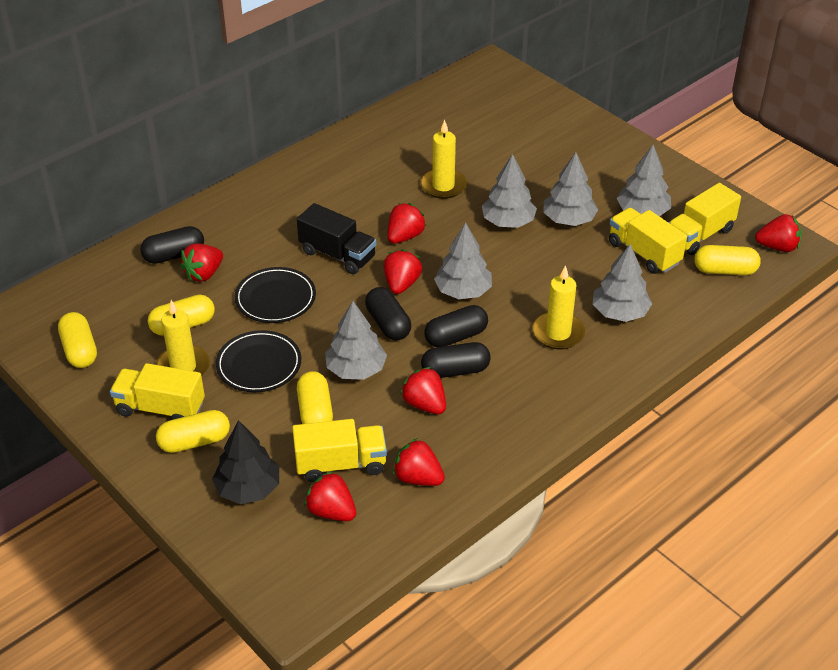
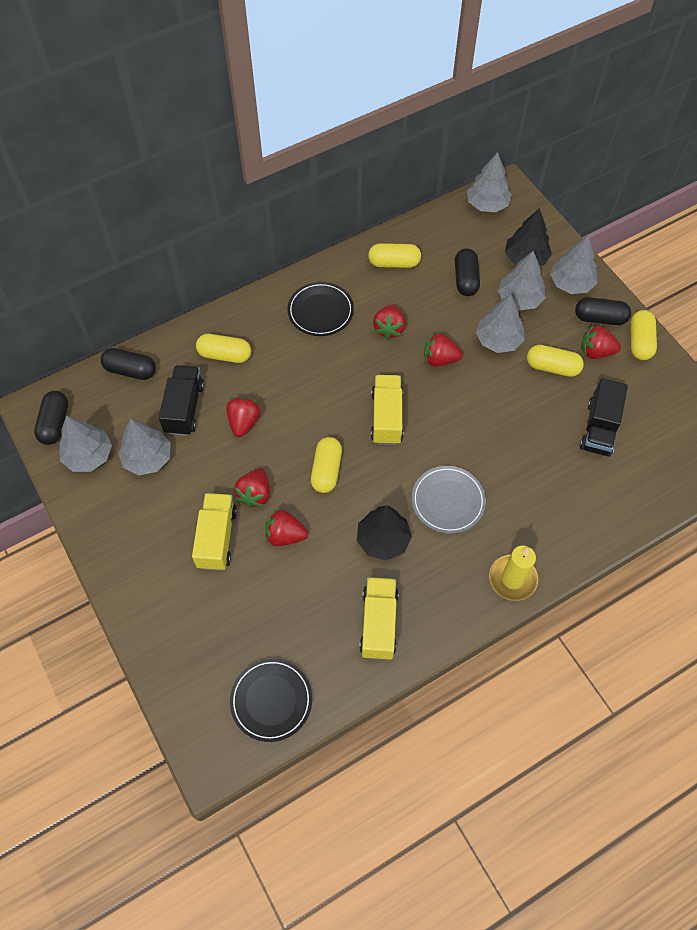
black tree: 1 -> 2
black truck: 1 -> 2
grey plate: 0 -> 1
red strawberry: 7 -> 6
yellow candle: 3 -> 1
yellow truck: 4 -> 3

